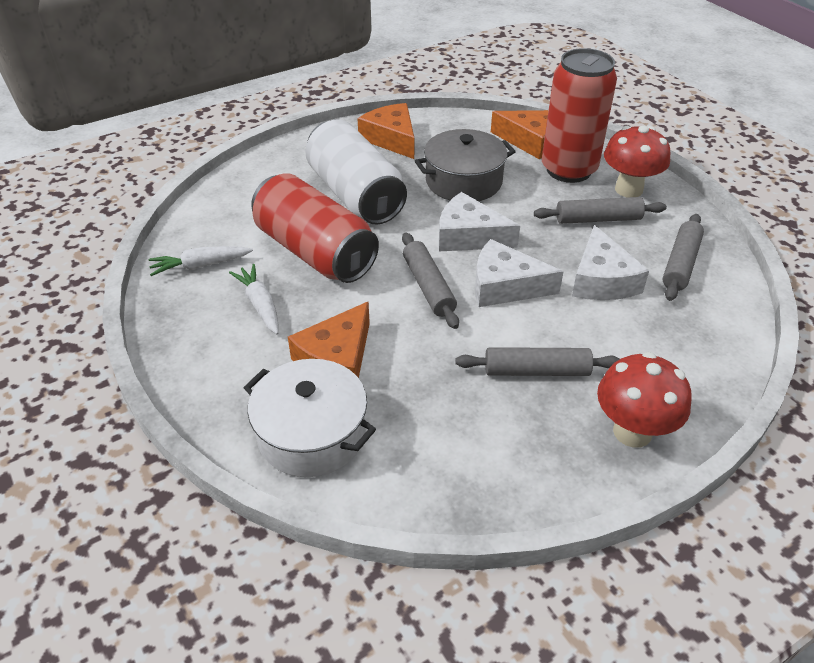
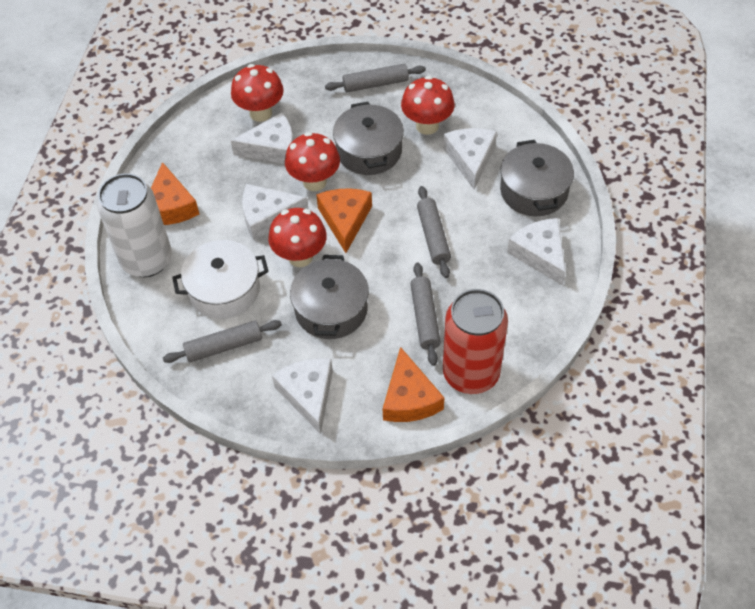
grey pot: 1 -> 3
red can: 2 -> 1
red mushroom: 2 -> 4
white carrot: 2 -> 0
white cheese: 3 -> 5

